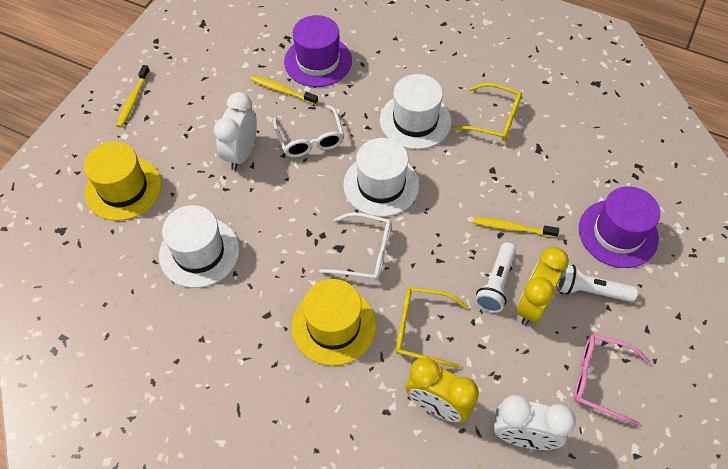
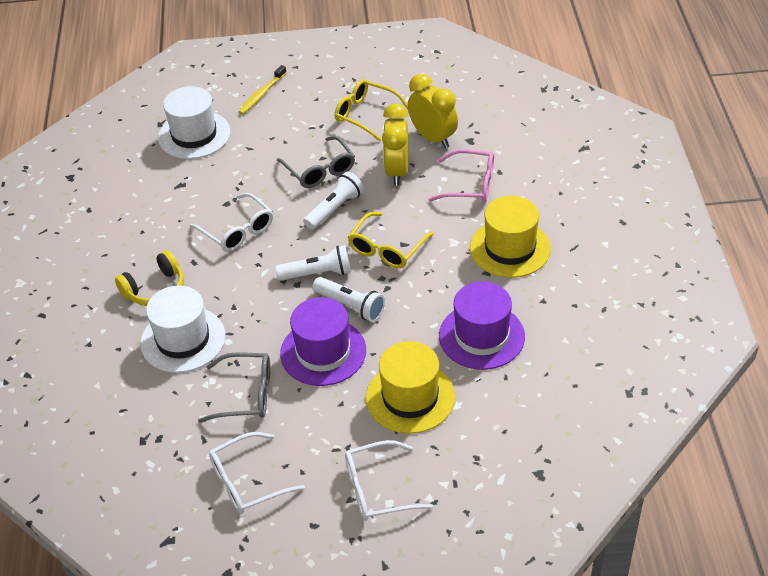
grey glasses: 0 -> 2
white clock: 2 -> 0
white flashlight: 2 -> 3
white glasses: 2 -> 3
white hat: 3 -> 2
yellow headphones: 0 -> 1
yellow toothbrush: 3 -> 1

